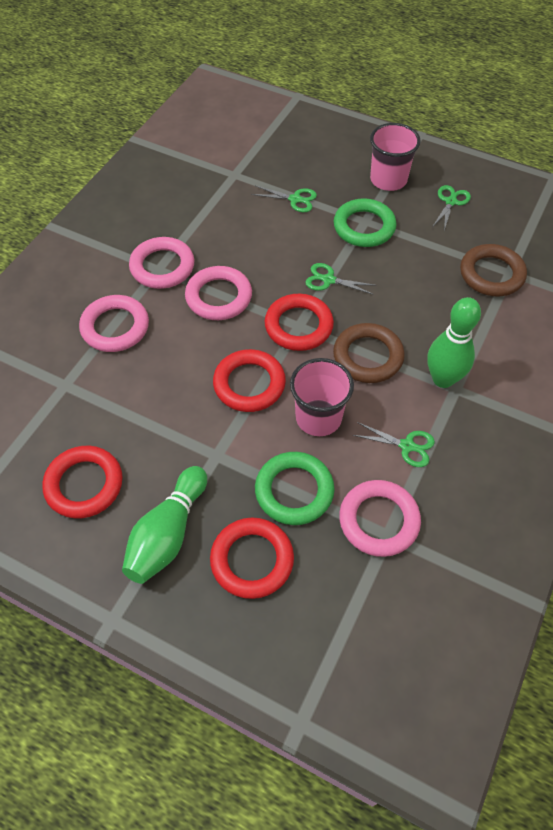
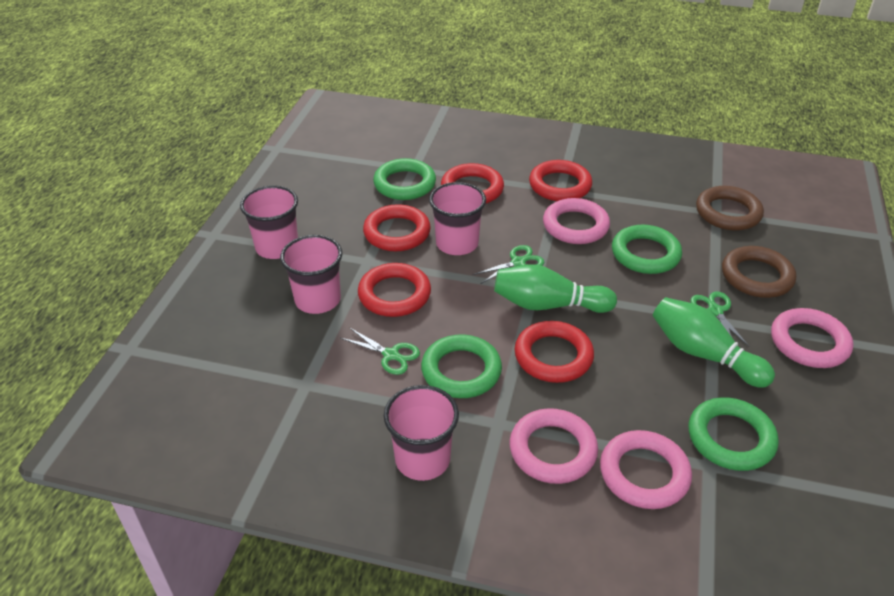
green ring: 2 -> 4
green scissors: 4 -> 3
pink cup: 2 -> 4
red ring: 4 -> 5

